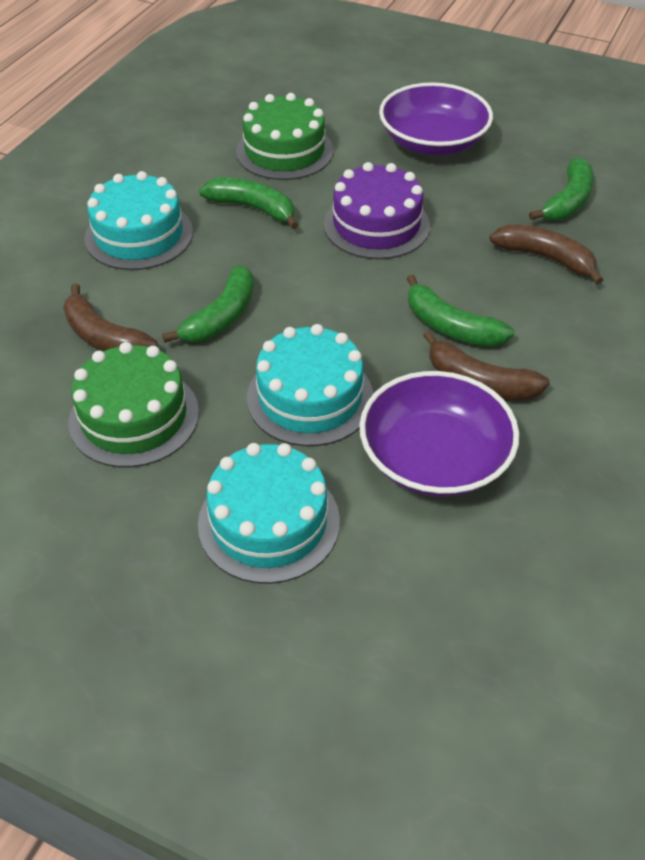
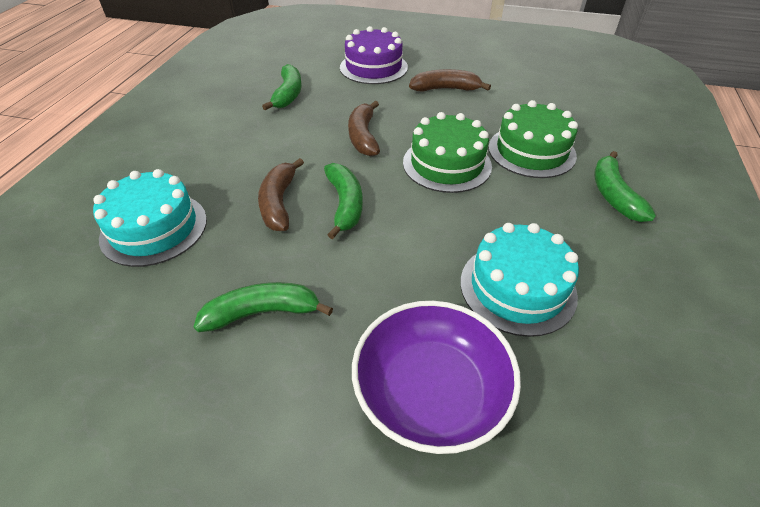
purple bowl: 2 -> 1
turquoise cake: 3 -> 2

